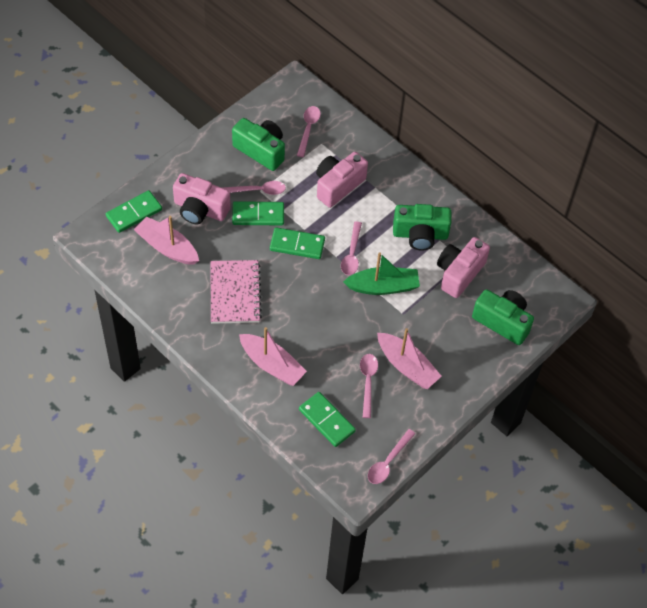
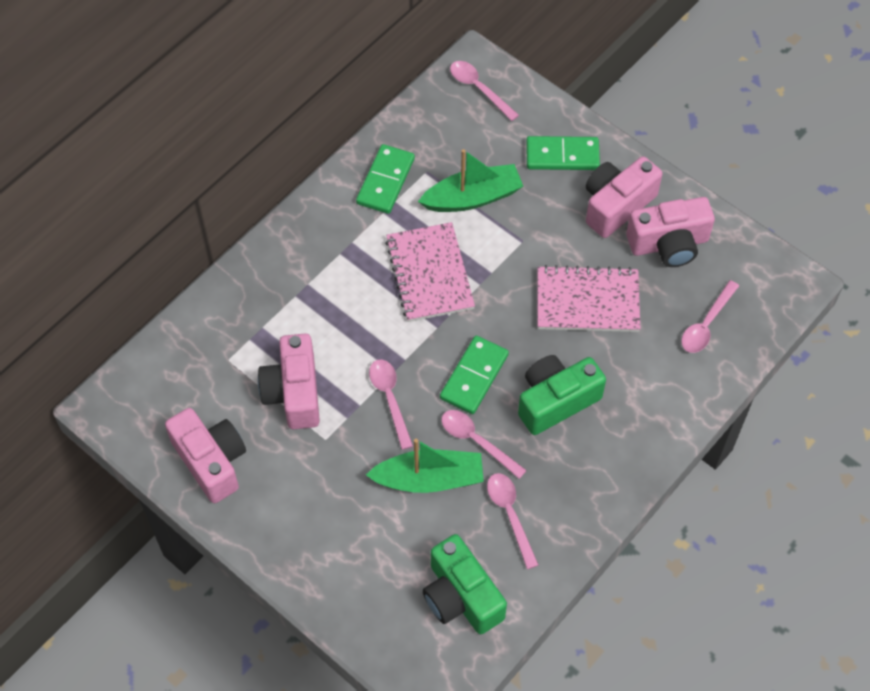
green boat: 1 -> 2
green camera: 3 -> 2
green domino: 4 -> 3
pink boat: 3 -> 0
pink camera: 3 -> 4
pink notebook: 1 -> 2

